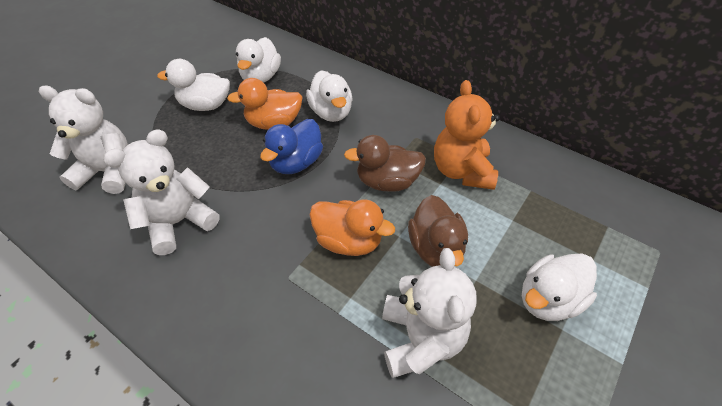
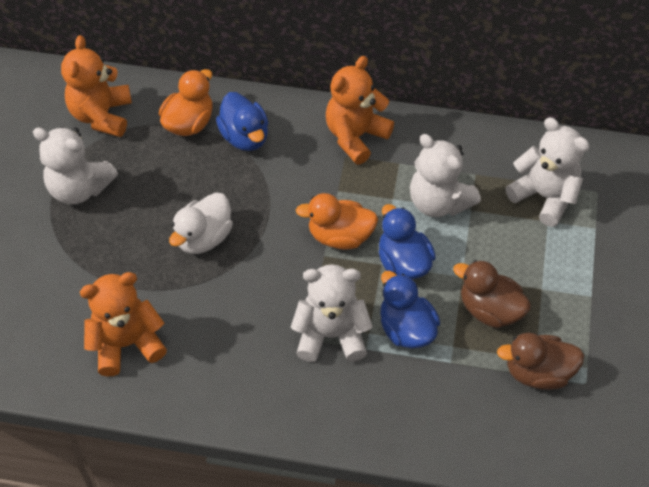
blue duck: 1 -> 3
orange teddy bear: 1 -> 3
white duck: 4 -> 1
white teddy bear: 3 -> 4

